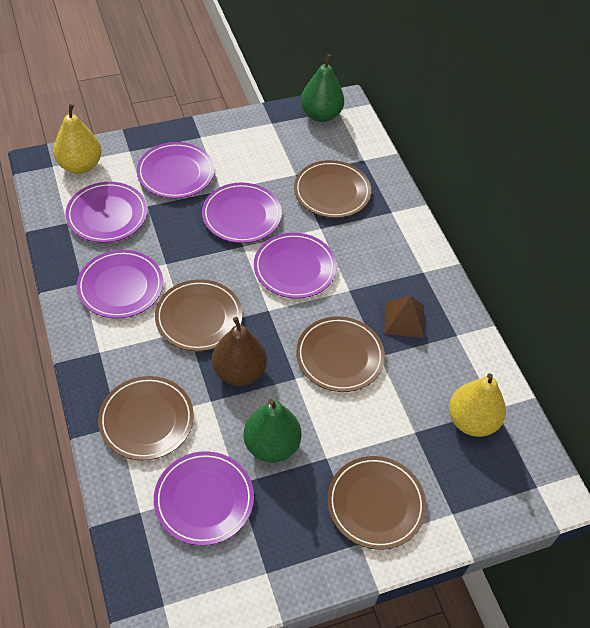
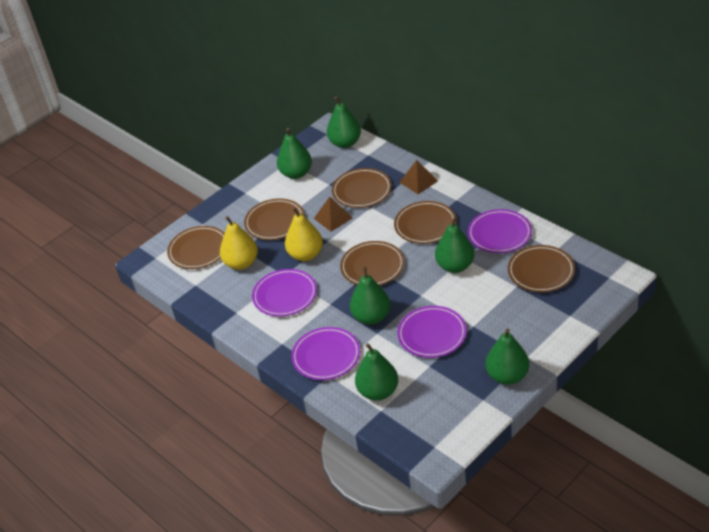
brown pear: 1 -> 0
brown plate: 5 -> 6
brown pyramid: 1 -> 2
green pear: 2 -> 6
purple plate: 6 -> 4

